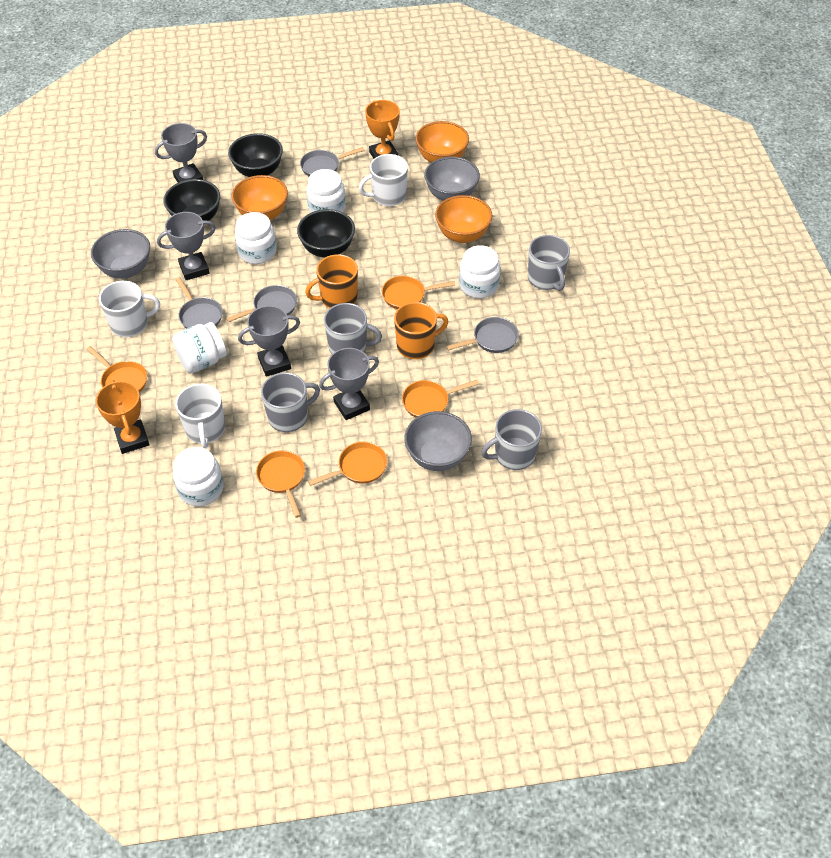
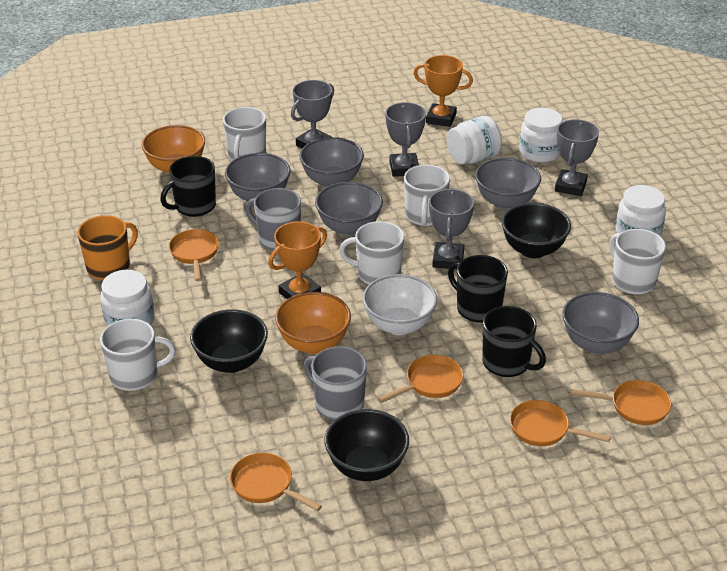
black mug: 0 -> 3
grey bowl: 3 -> 5
grey mug: 4 -> 2
grey pan: 4 -> 0
orange bowl: 3 -> 2
orange mug: 2 -> 1
white bowl: 0 -> 1
white jar: 5 -> 4
white mug: 3 -> 5

